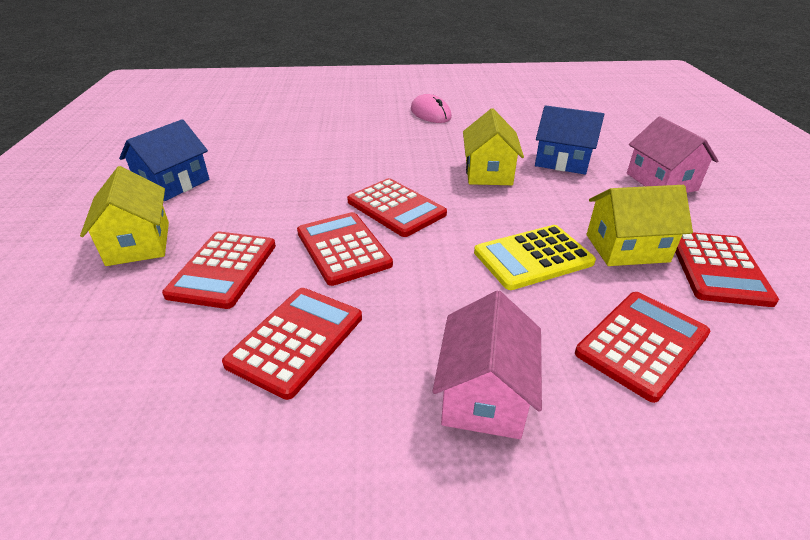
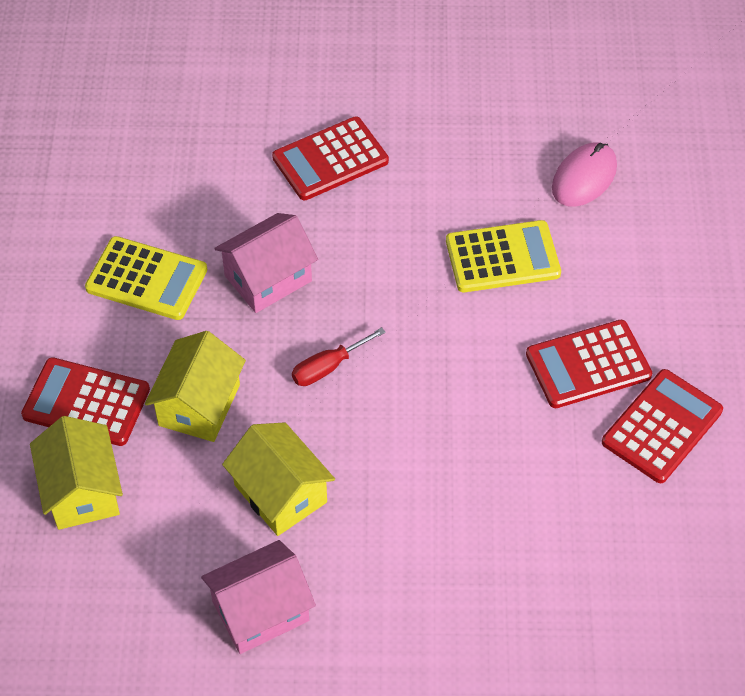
blue house: 2 -> 0
red calculator: 6 -> 4
red screwdriver: 0 -> 1
yellow calculator: 1 -> 2

